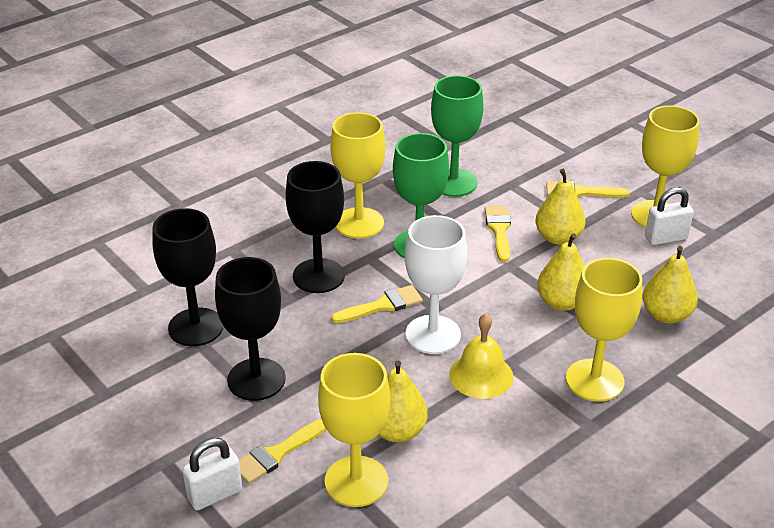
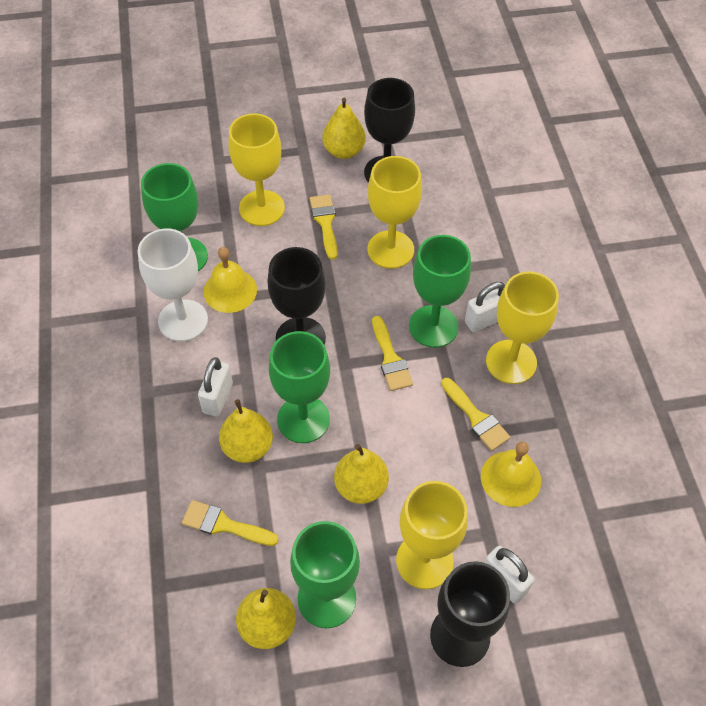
green goblet: 2 -> 4
white padlock: 2 -> 3
yellow bell: 1 -> 2

